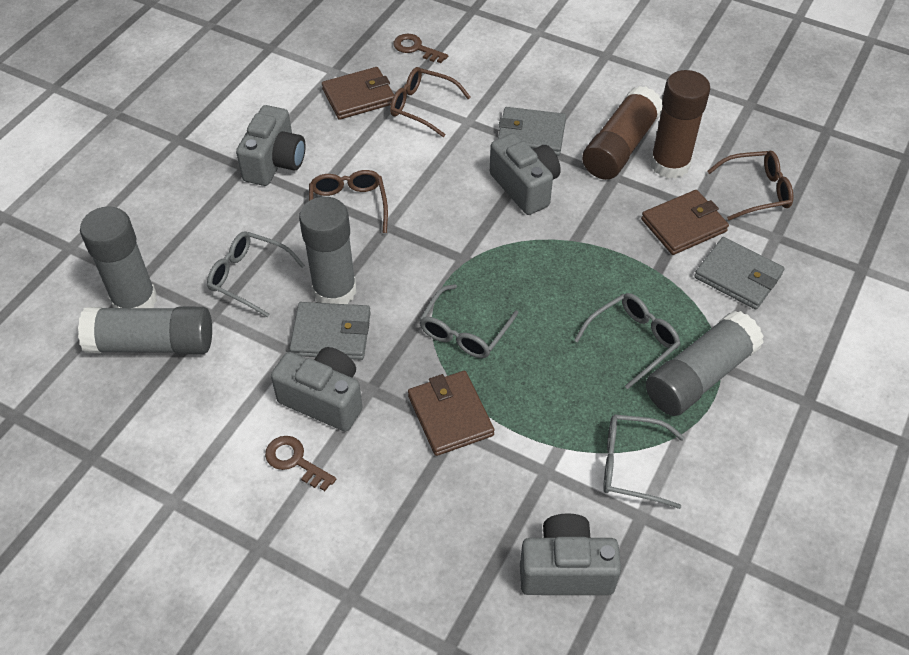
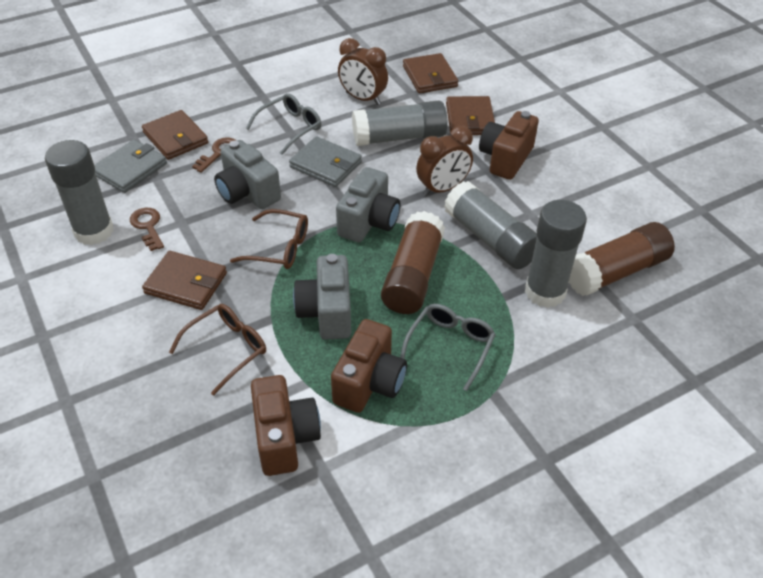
brown camera: 0 -> 3
brown clock: 0 -> 2
brown glasses: 3 -> 2
brown wallet: 3 -> 4
grey camera: 4 -> 3
grey glasses: 4 -> 2
grey wallet: 3 -> 2

